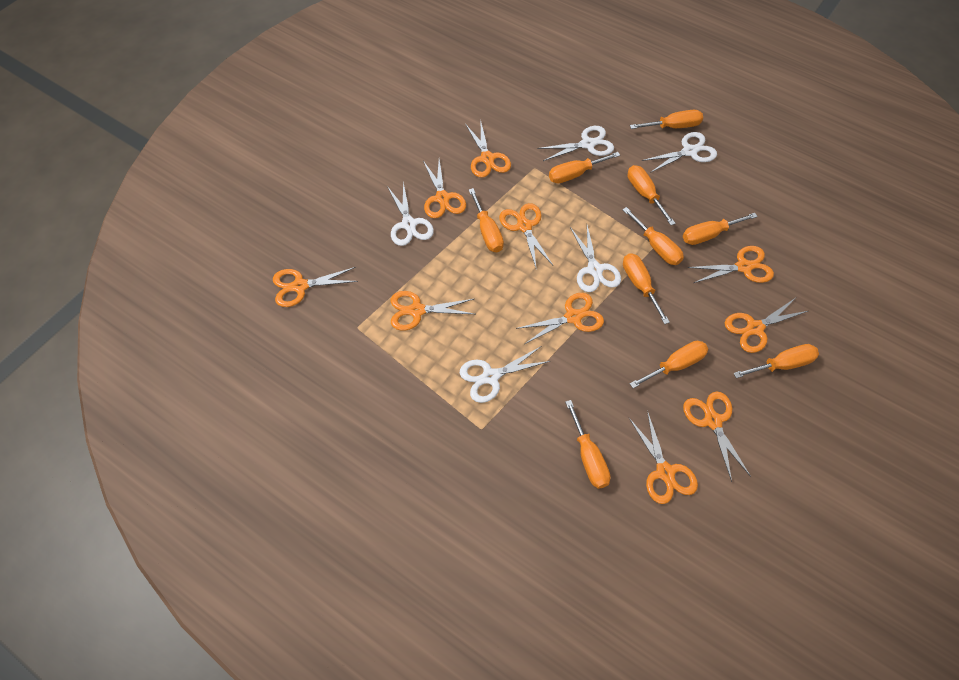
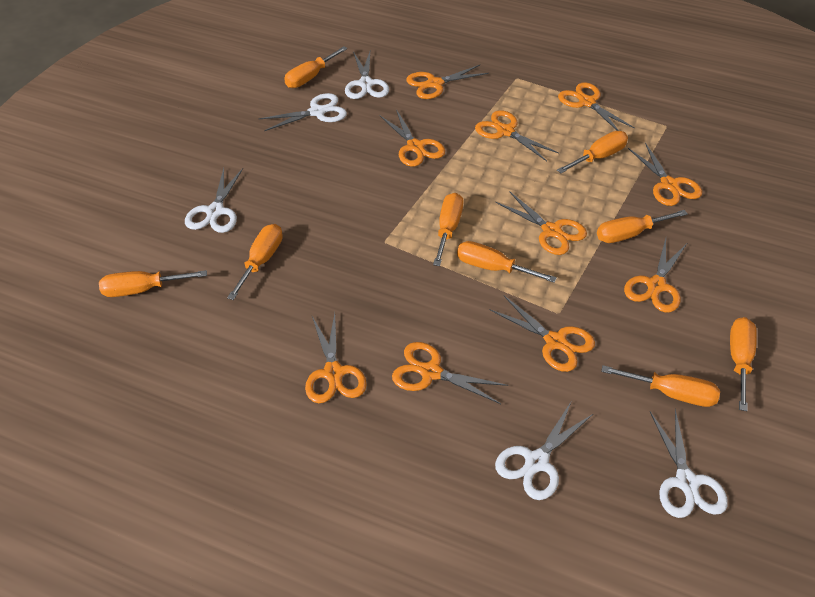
orange screwdriver: 10 -> 9

